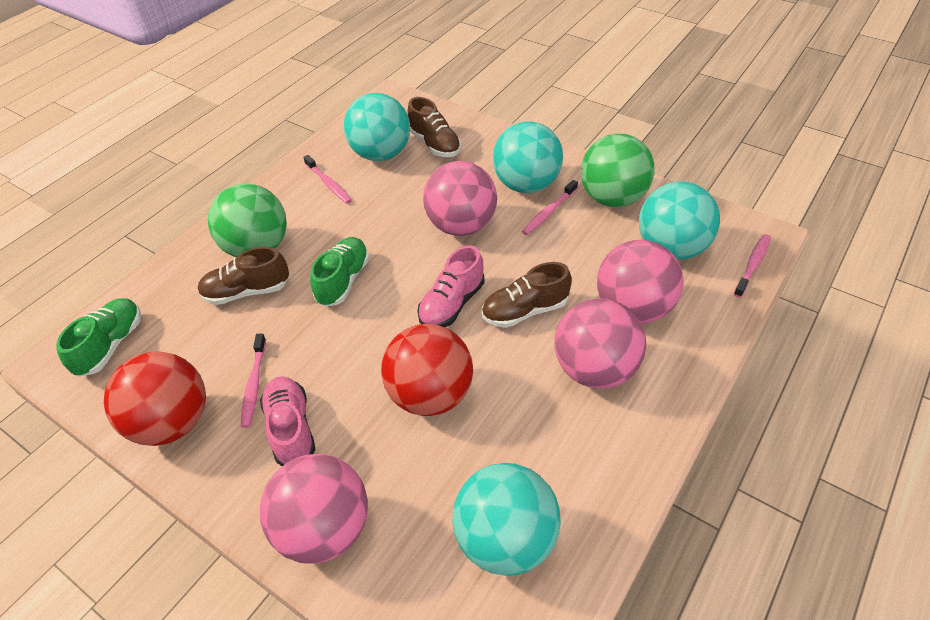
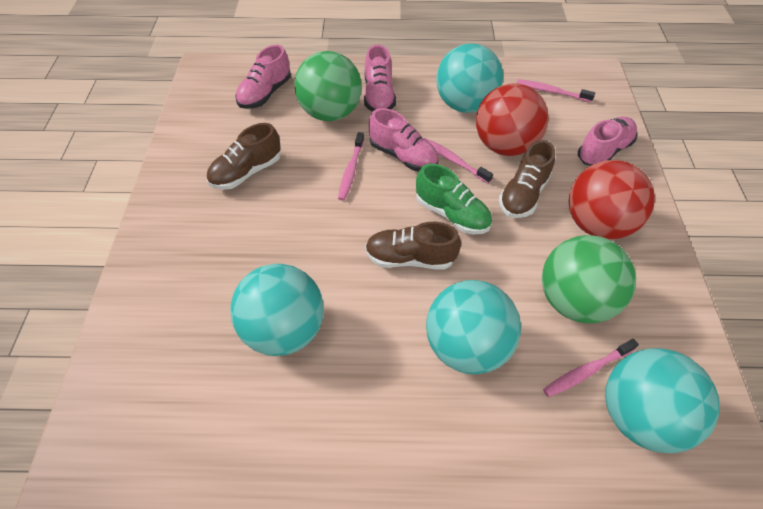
green shoe: 2 -> 1
pink ball: 4 -> 0
pink shoe: 2 -> 4

